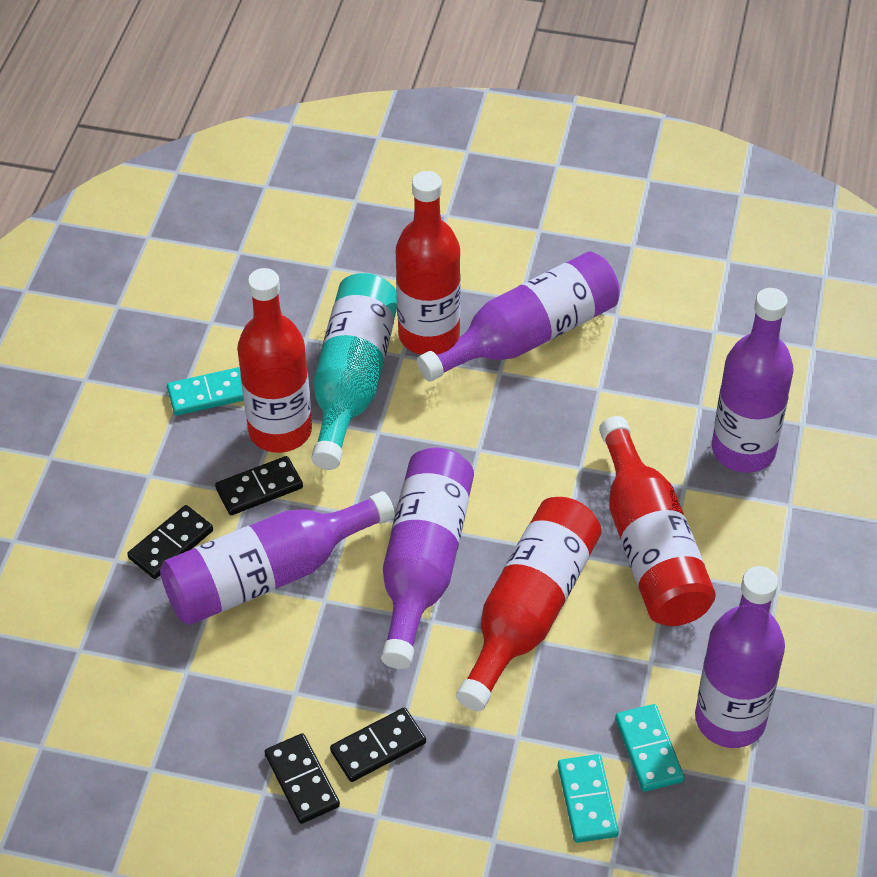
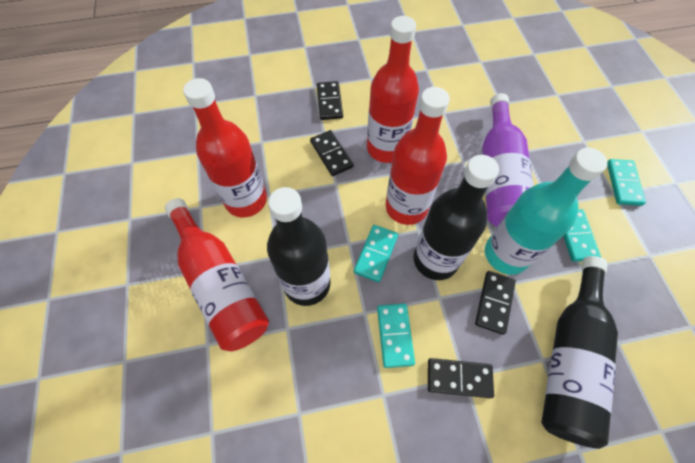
black bottle: 0 -> 3
purple bottle: 5 -> 1
turquoise domino: 3 -> 4

